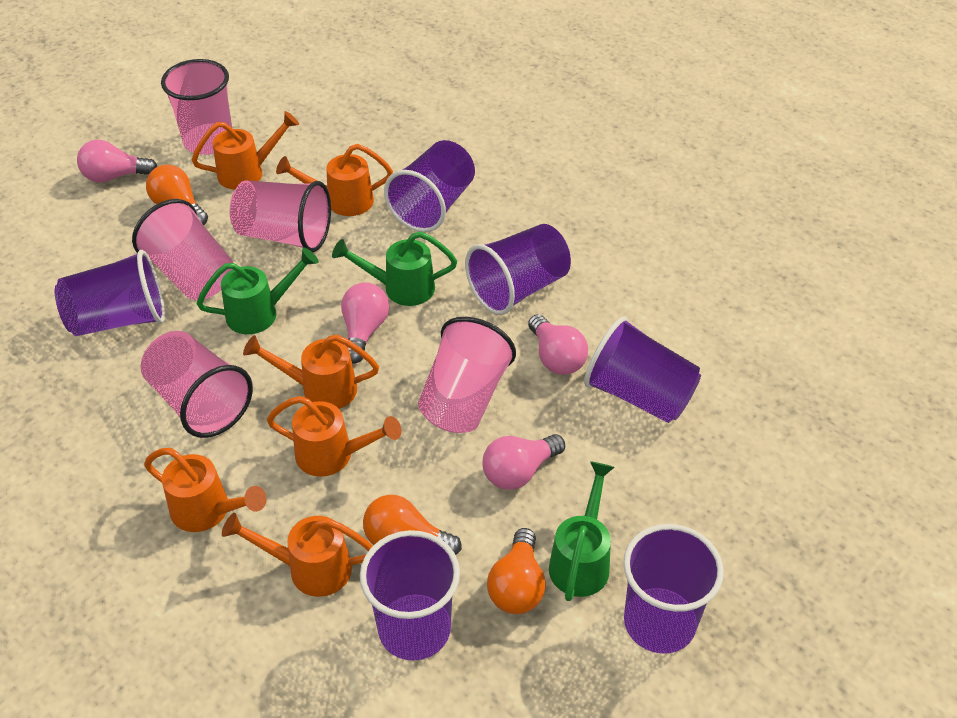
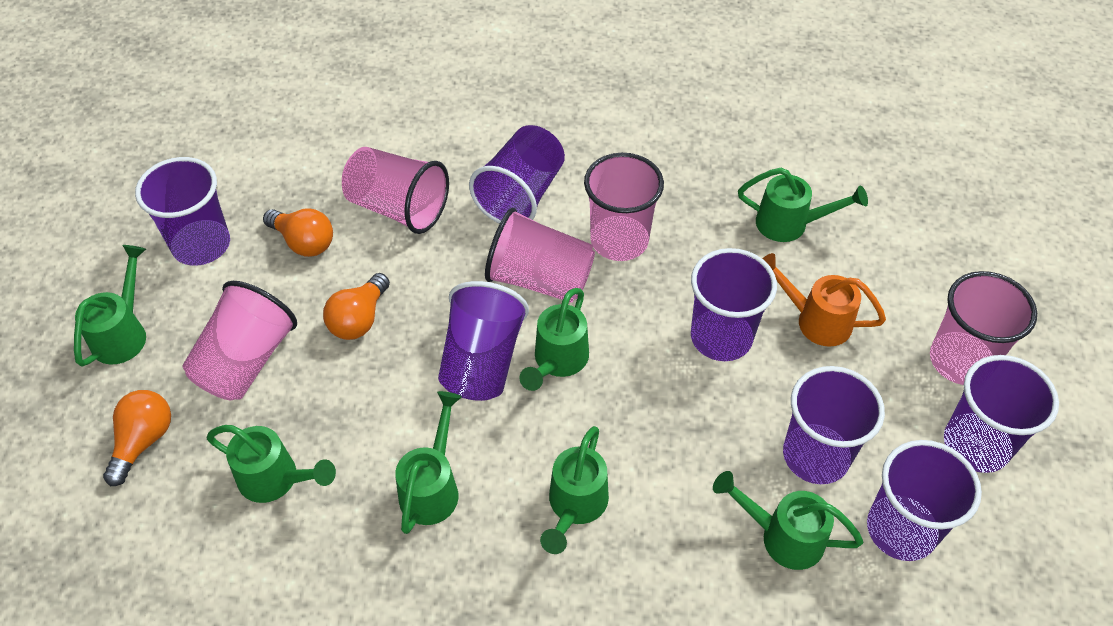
green watering can: 3 -> 7
orange watering can: 6 -> 1
pink light bulb: 4 -> 0
purple cup: 6 -> 7

